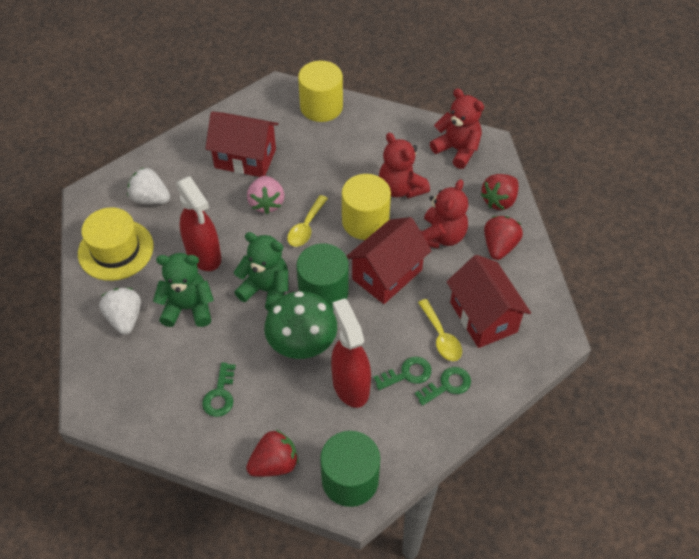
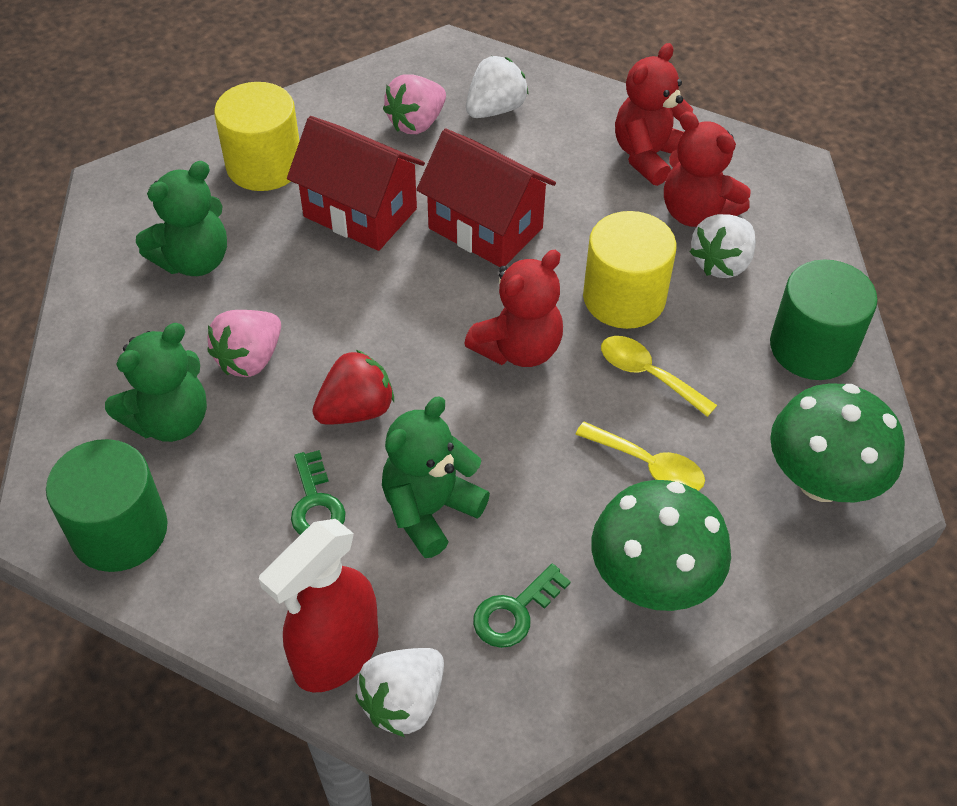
green key: 3 -> 2
green mushroom: 1 -> 2
green teddy bear: 2 -> 3
pink strawberry: 1 -> 2
red house: 3 -> 2
red spray bottle: 2 -> 1
red strawberry: 3 -> 1
white strawberry: 2 -> 3
yellow hat: 1 -> 0

